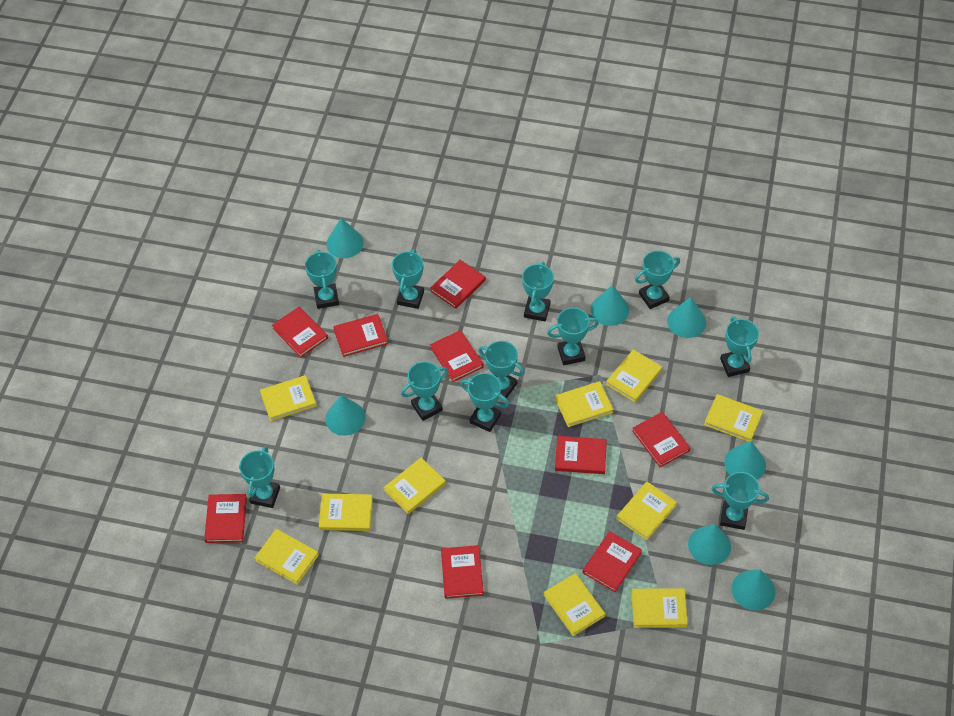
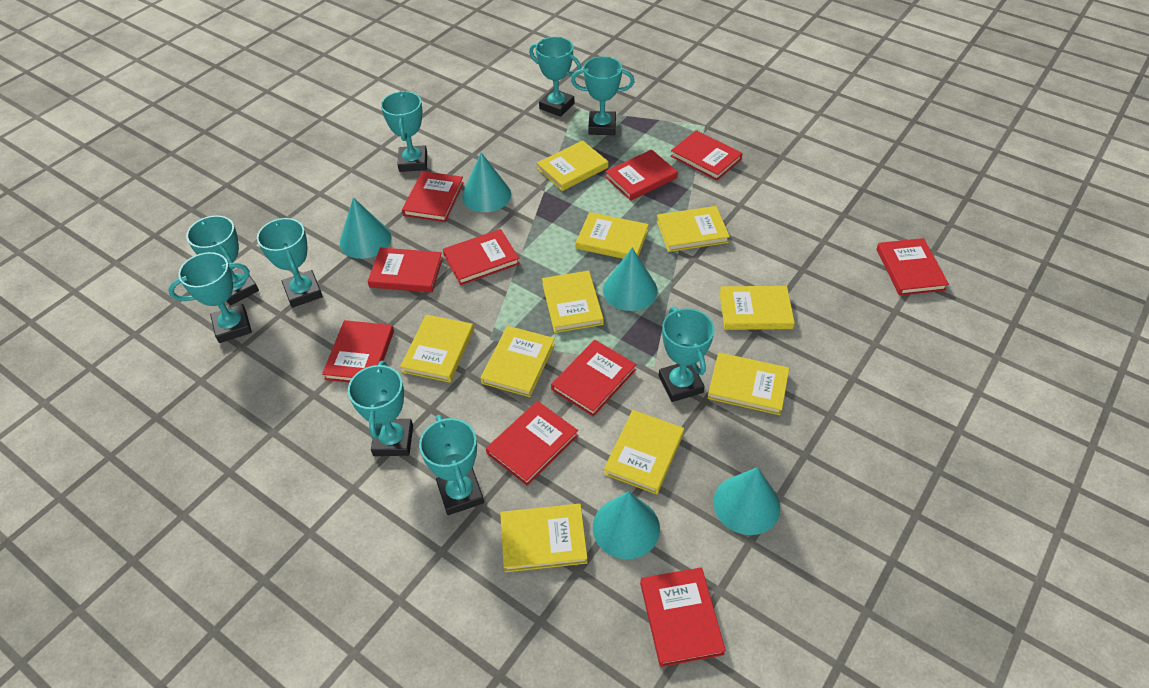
red book: 9 -> 10
turquoise cone: 7 -> 5
turquoise trophy: 11 -> 9

